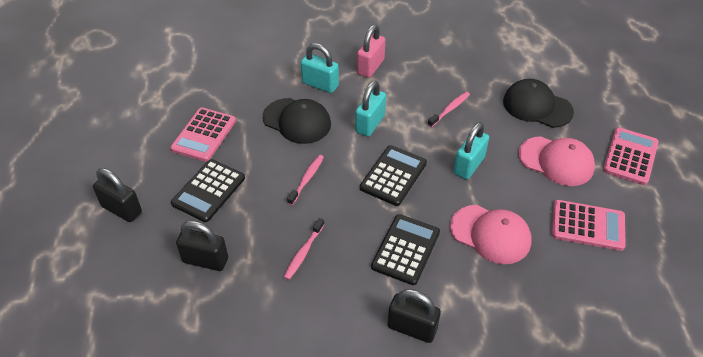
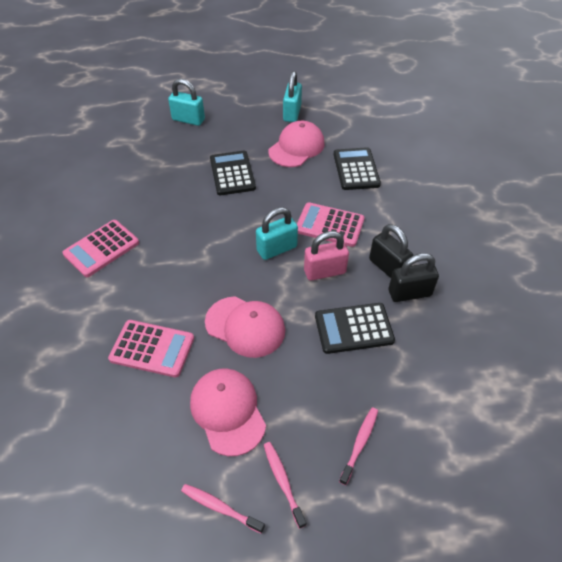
black cap: 2 -> 0
black padlock: 3 -> 2
pink cap: 2 -> 3

